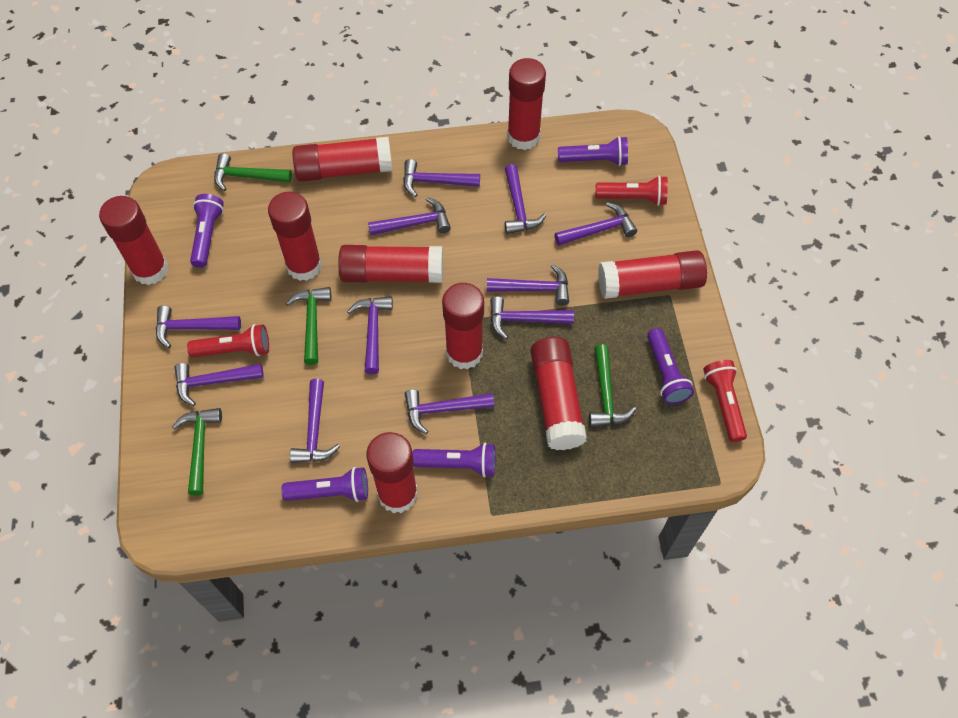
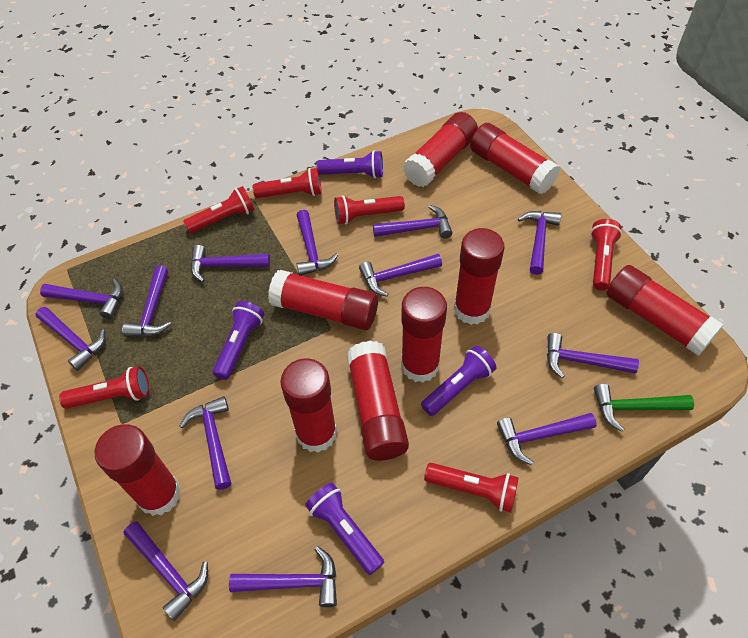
green hammer: 4 -> 1
purple flashlight: 5 -> 4
purple hammer: 11 -> 13
red flashlight: 3 -> 6

